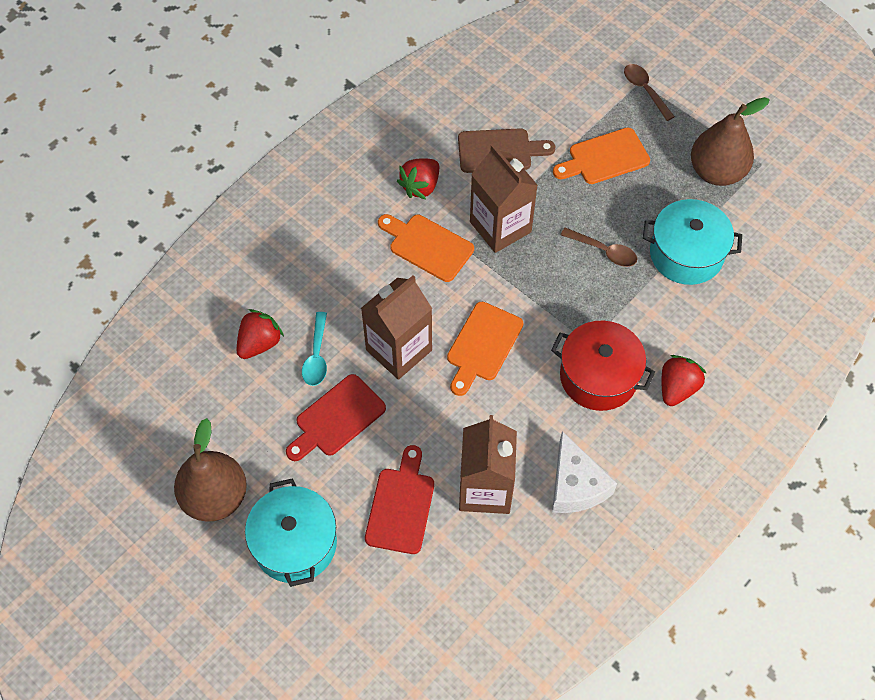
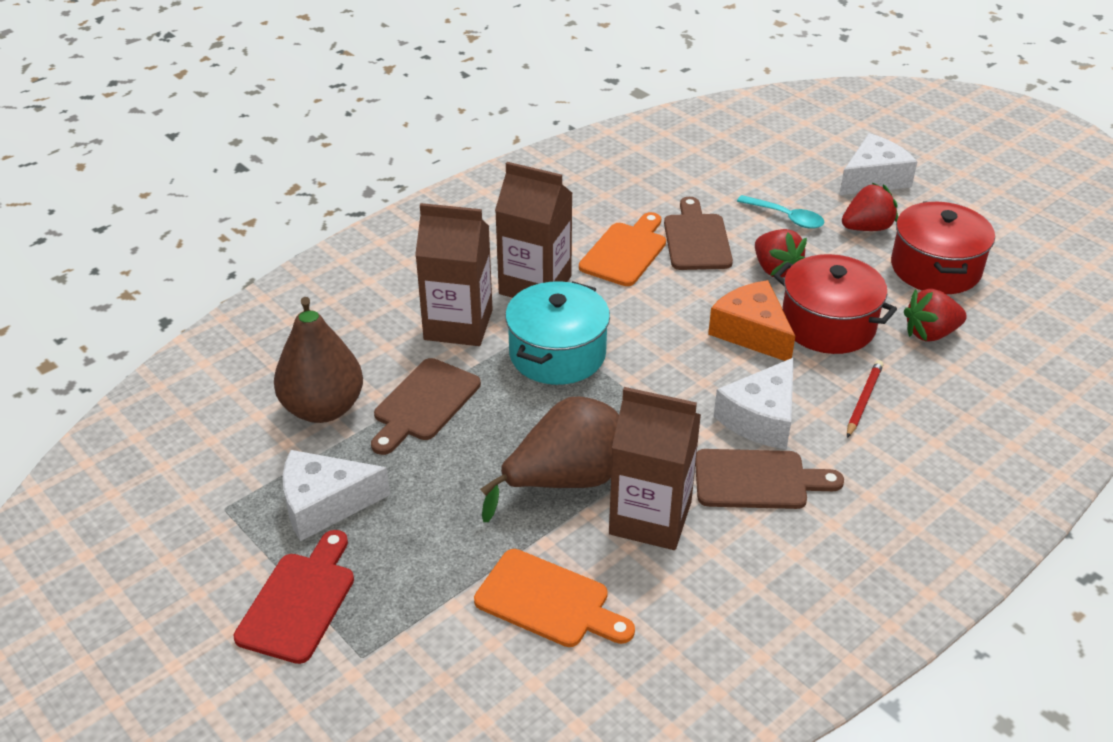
brown cutting board: 1 -> 3
brown spoon: 2 -> 0
orange cheese: 0 -> 1
orange cutting board: 3 -> 2
red cutting board: 2 -> 1
red pencil: 0 -> 1
red pot: 1 -> 2
turquoise pot: 2 -> 1
white cheese: 1 -> 3

